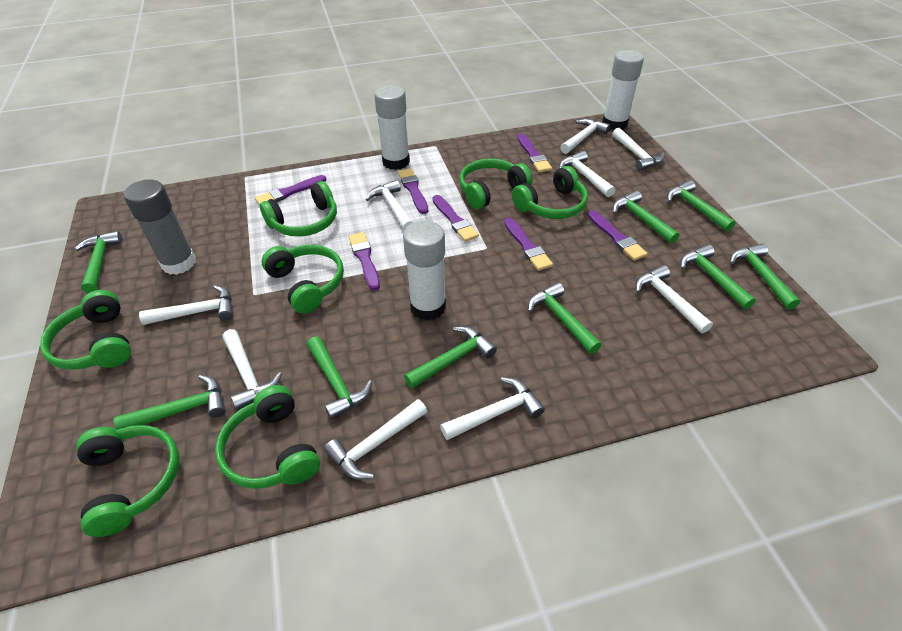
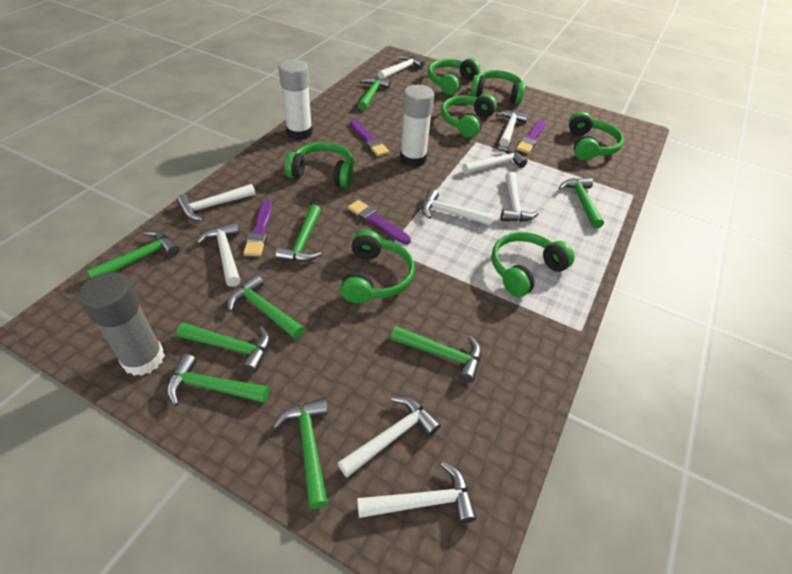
purple brush: 7 -> 4
white glue stick: 3 -> 2

